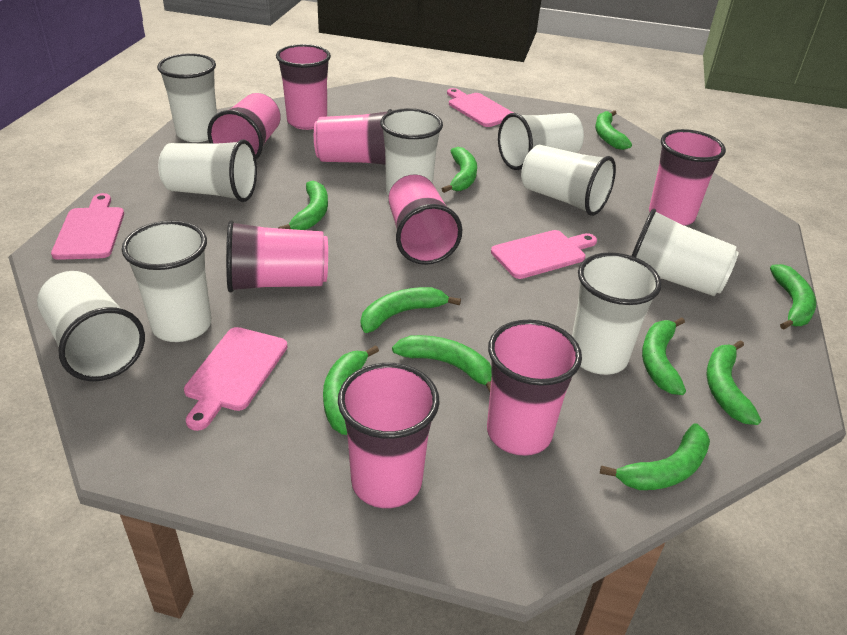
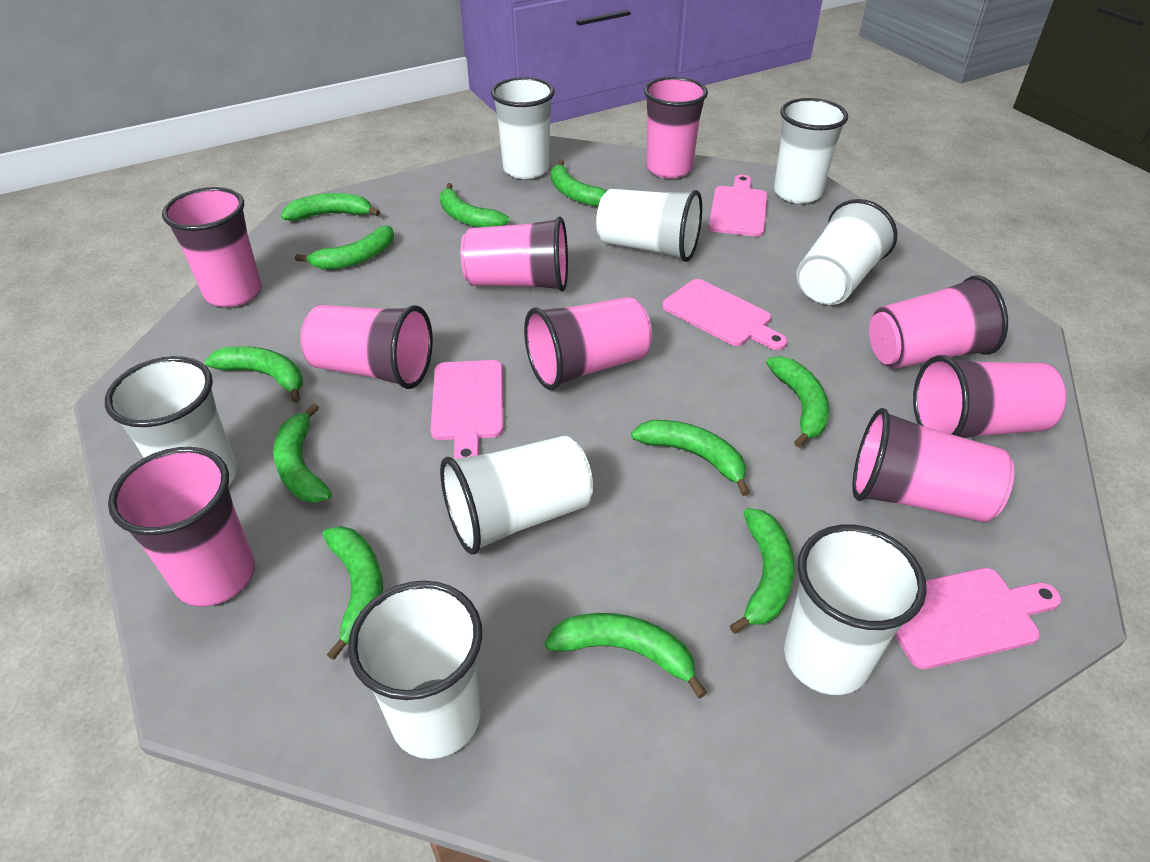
green banana: 10 -> 11
pink cup: 8 -> 9
white cup: 9 -> 8

